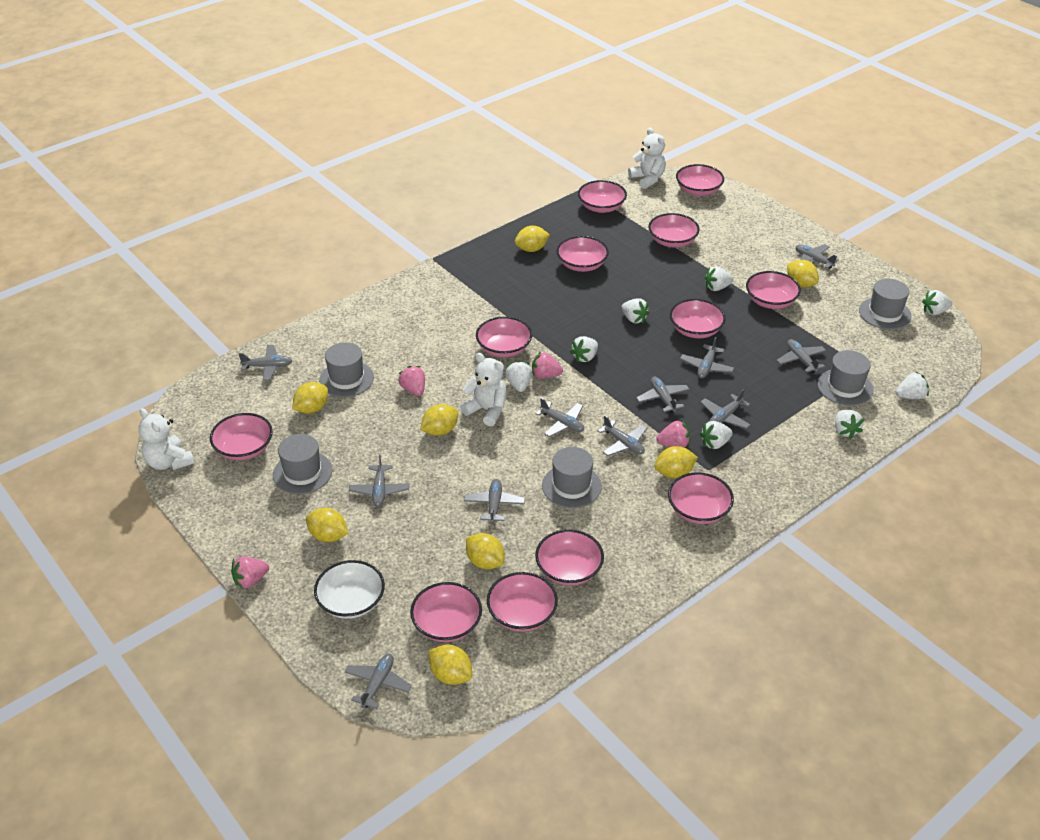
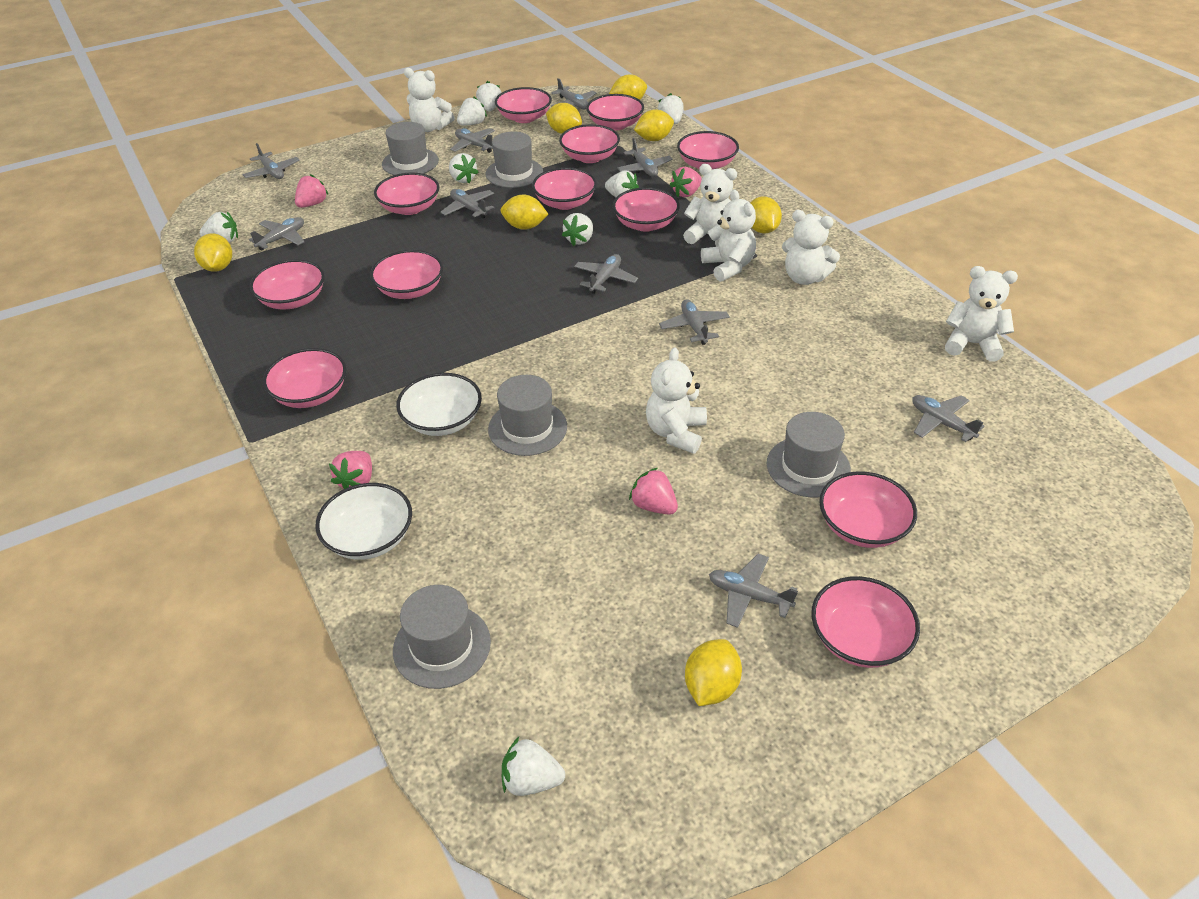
grey plane: 11 -> 10
white bowl: 1 -> 2
white teddy bear: 3 -> 6
yellow lemon: 8 -> 7

